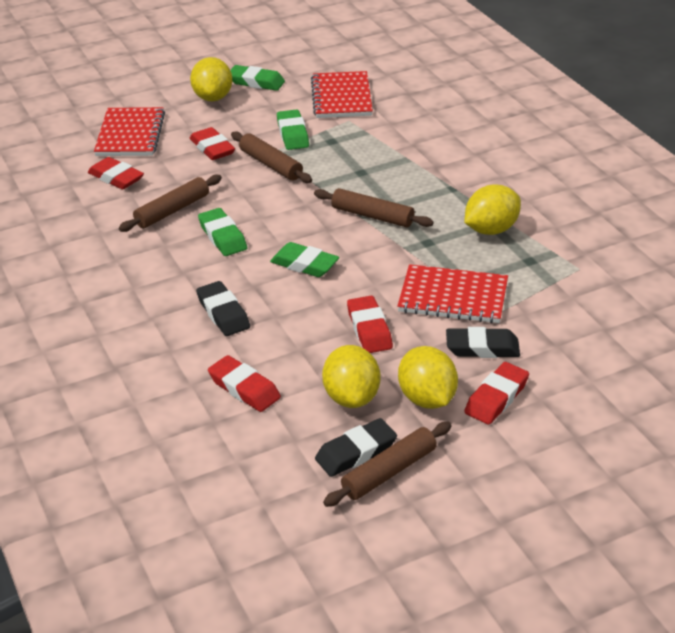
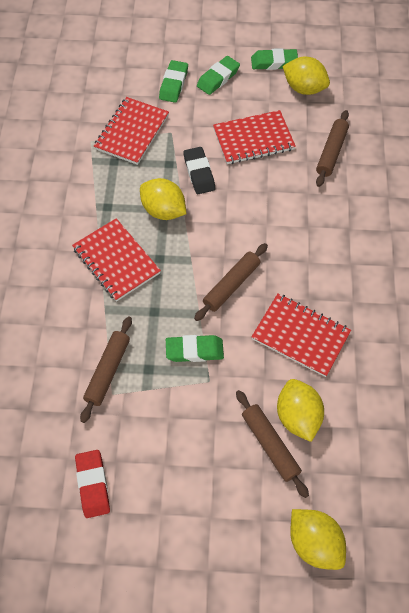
black eraser: 3 -> 1
red eraser: 5 -> 1
red notebook: 3 -> 4

